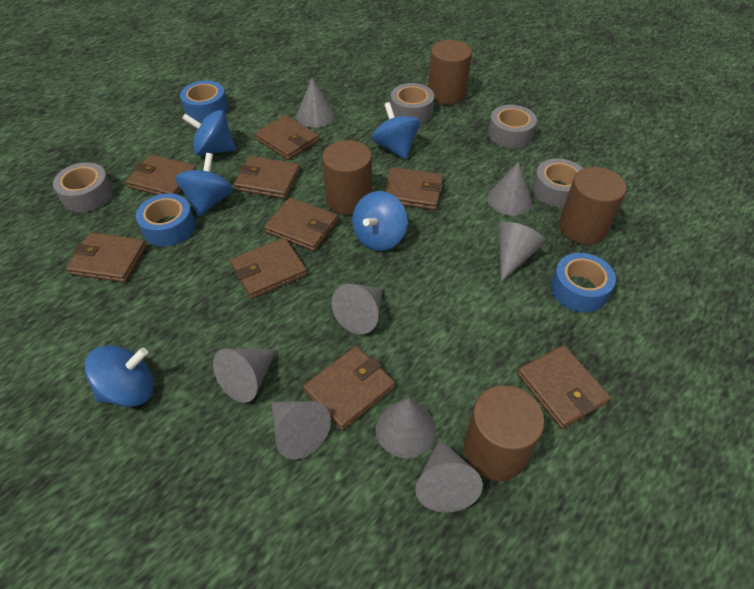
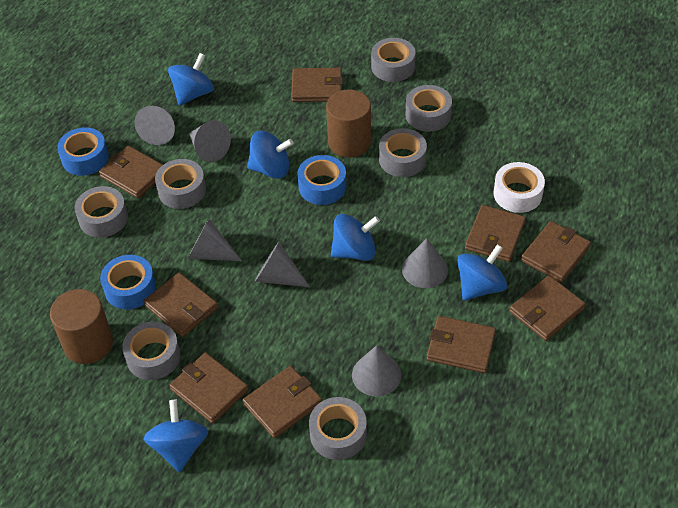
brown cylinder: 4 -> 2
grey cone: 8 -> 6
grey tape: 4 -> 7
white tape: 0 -> 1

